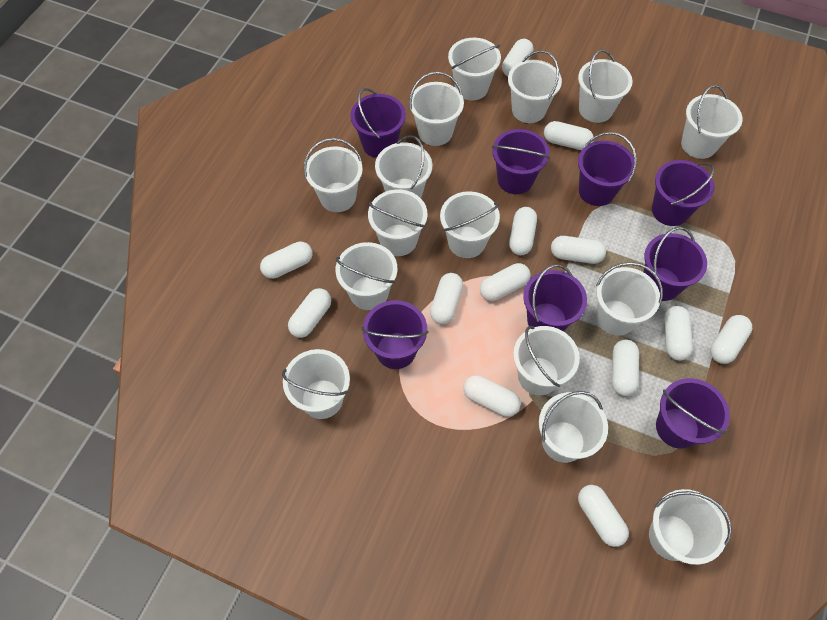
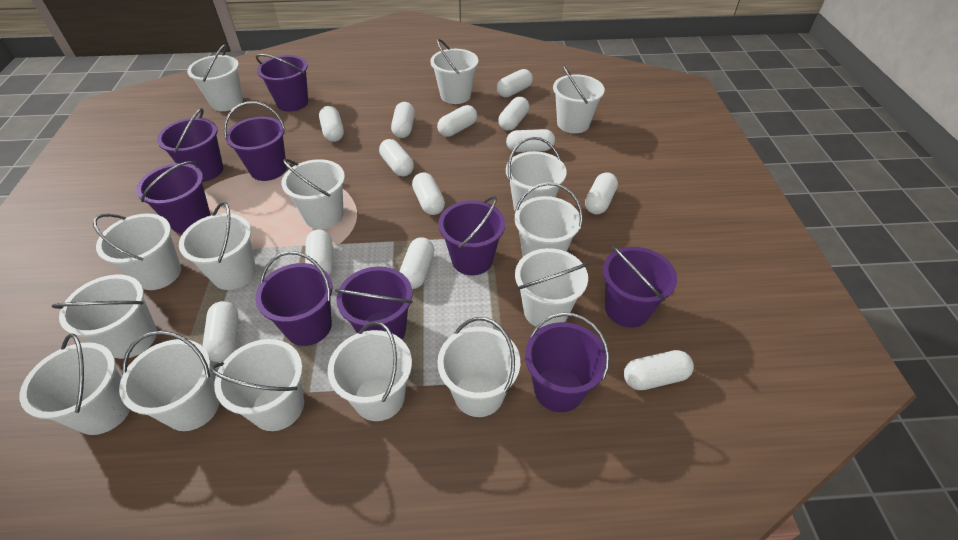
purple bucket: 8 -> 9

